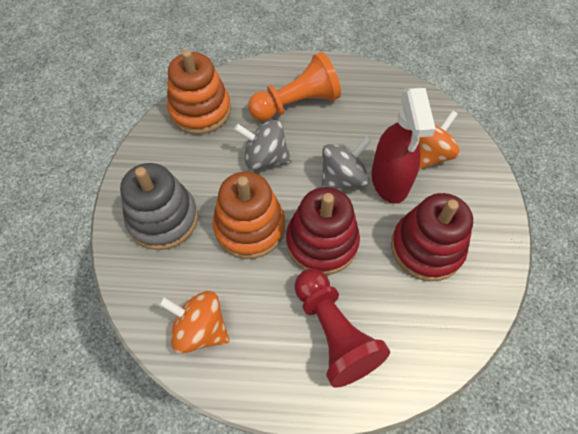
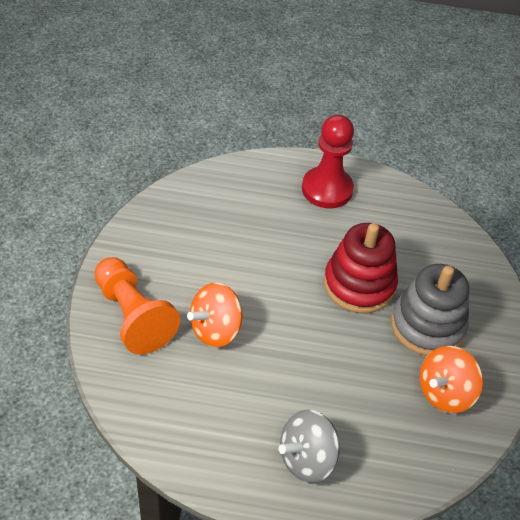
grey spinning top: 2 -> 1
orange stacking toy: 2 -> 0
red spray bottle: 1 -> 0
red stacking toy: 2 -> 1

